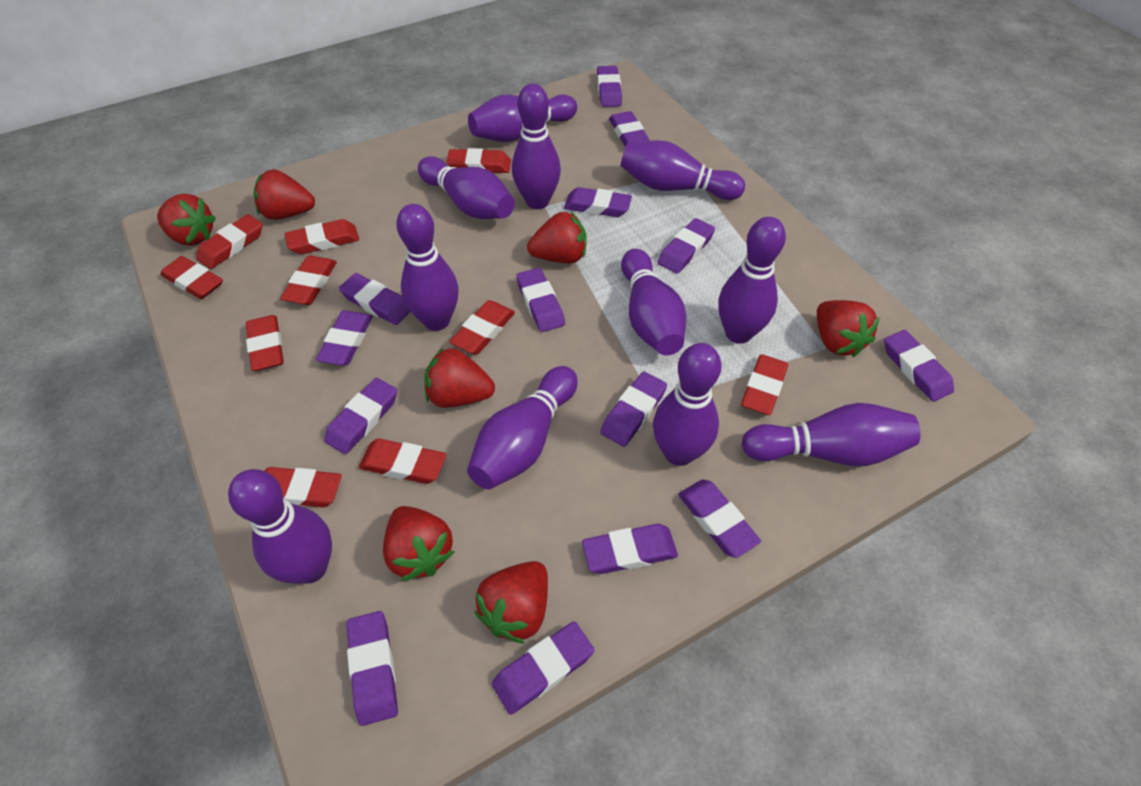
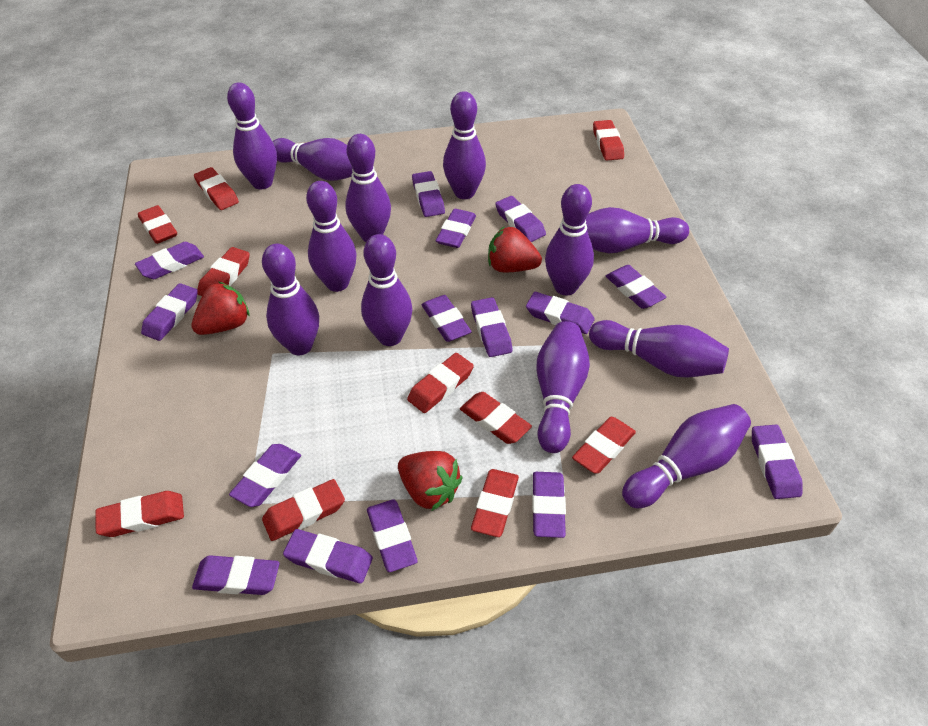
purple bowling pin: 11 -> 12
purple eraser: 14 -> 15
red strawberry: 7 -> 3

